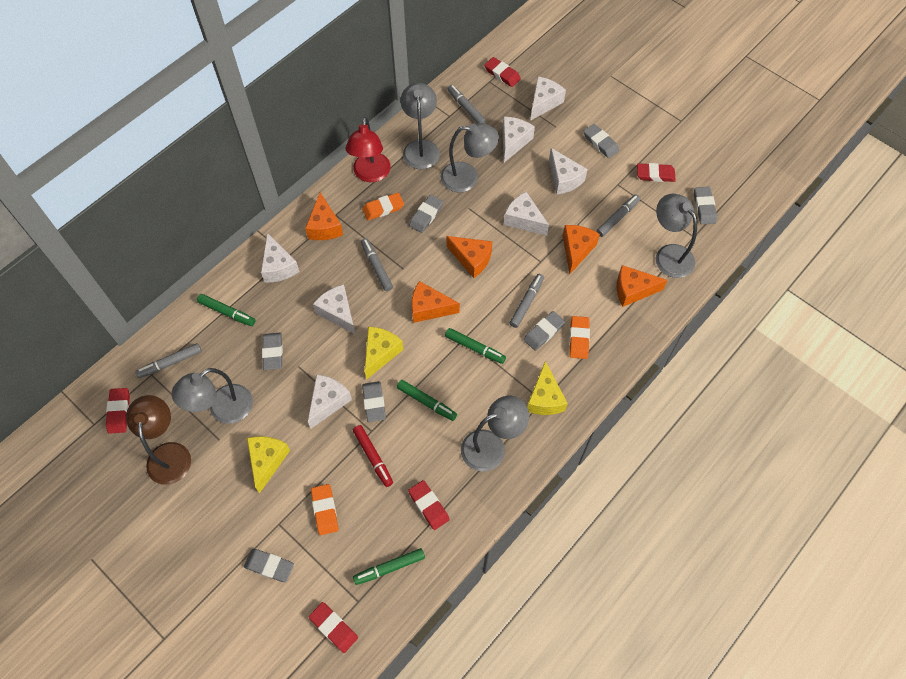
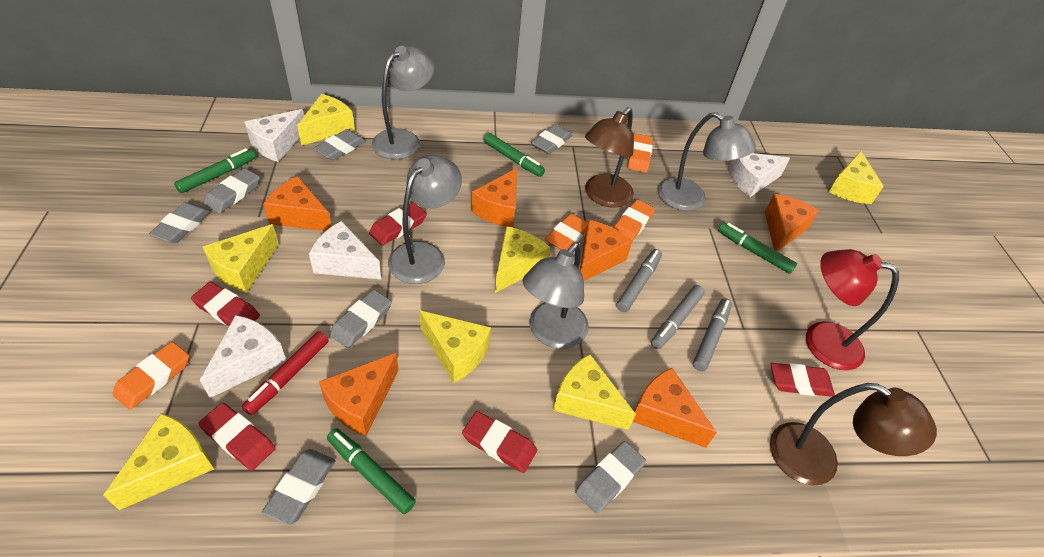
brown lamp: 1 -> 2
grey lamp: 5 -> 4
grey marker: 5 -> 3
orange cheese: 5 -> 6
orange eraser: 3 -> 4
white cheese: 7 -> 4
yellow cheese: 3 -> 7

